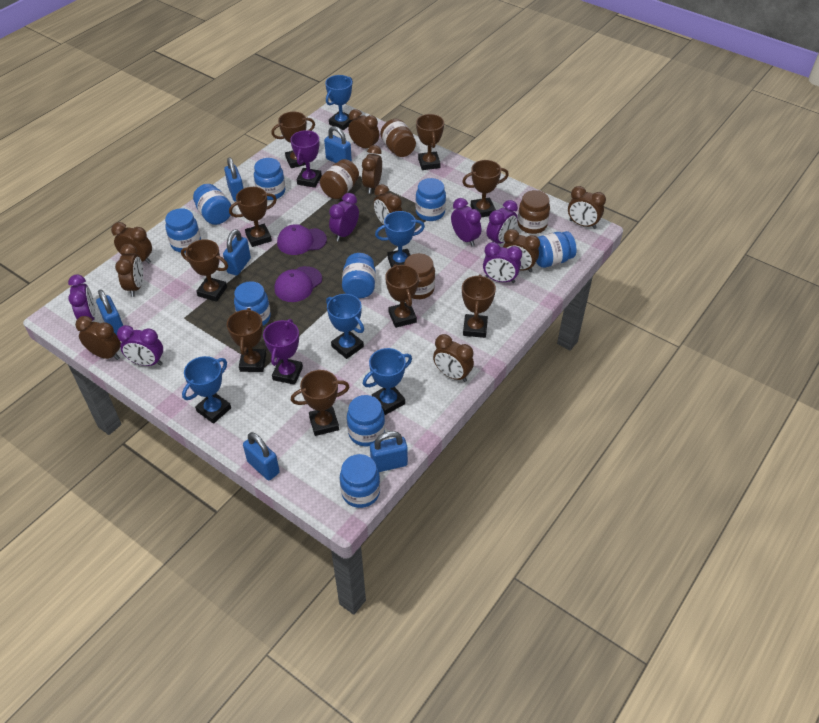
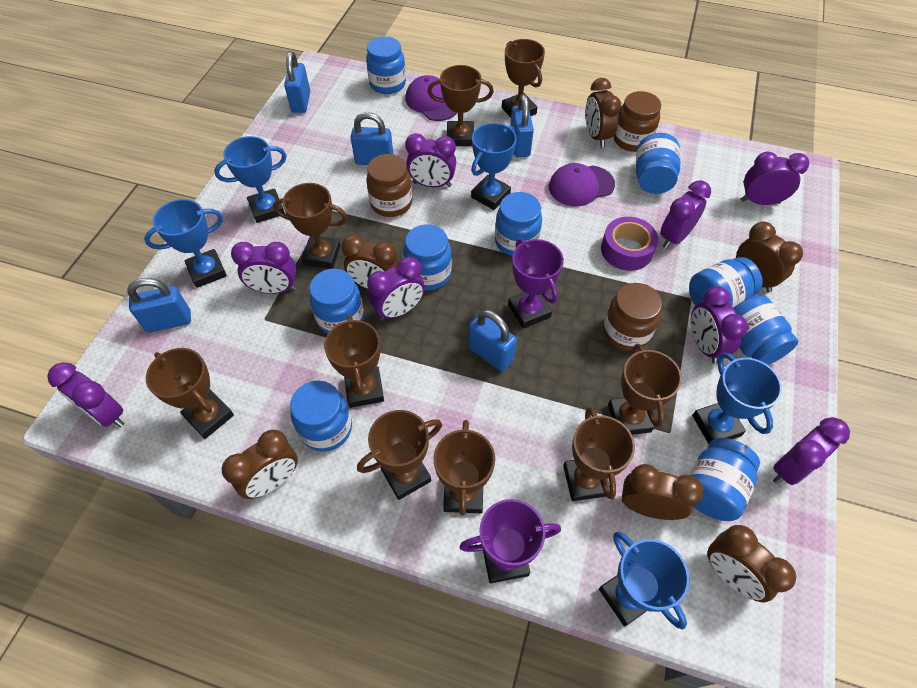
blue padlock: 6 -> 5
brown clock: 9 -> 6
brown jar: 4 -> 3
purple clock: 6 -> 8
purple tape: 0 -> 1

